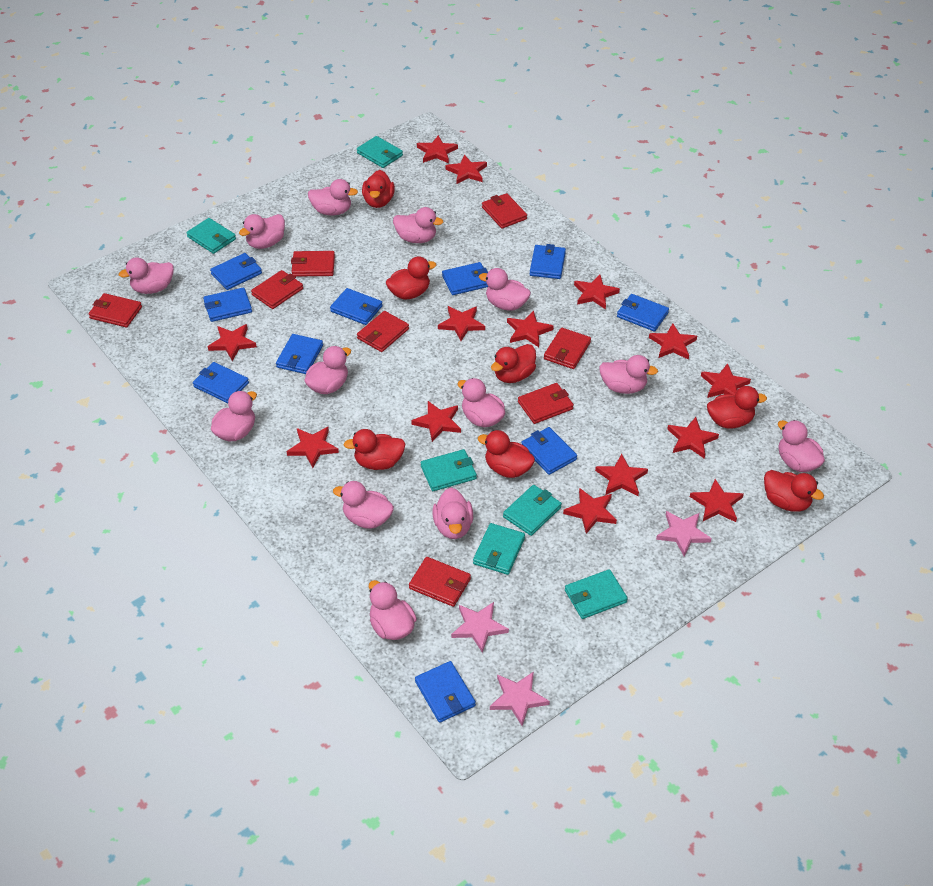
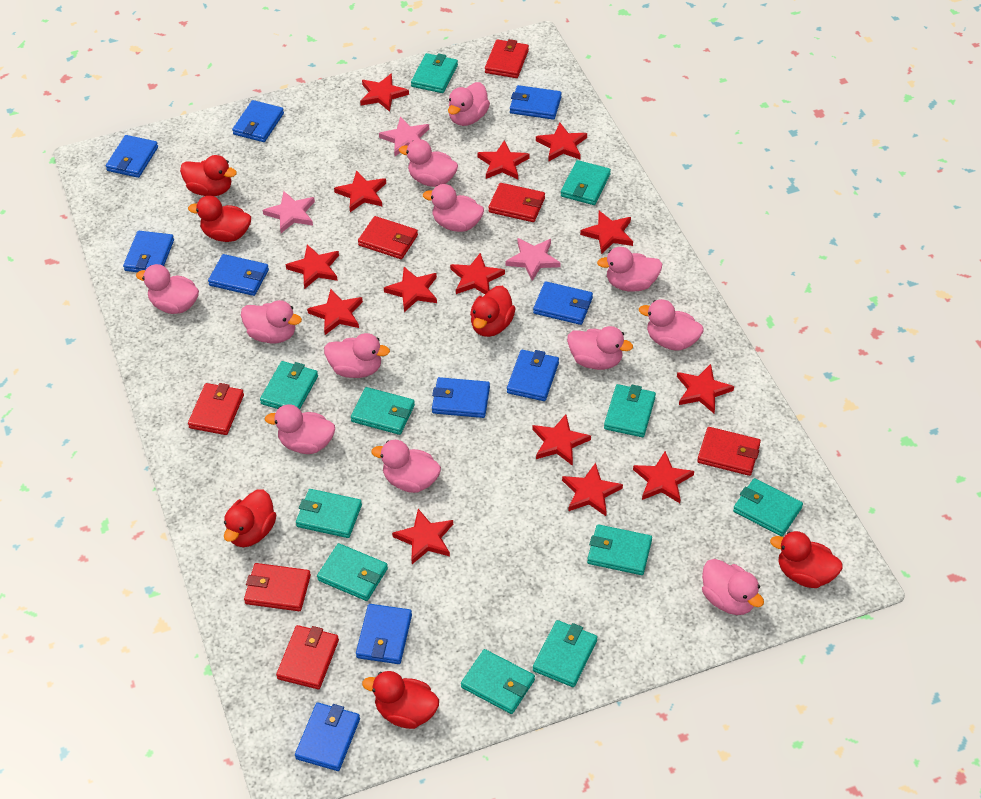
pink duck: 13 -> 12
red duck: 7 -> 6
red wallet: 8 -> 7
turquoise wallet: 6 -> 11

